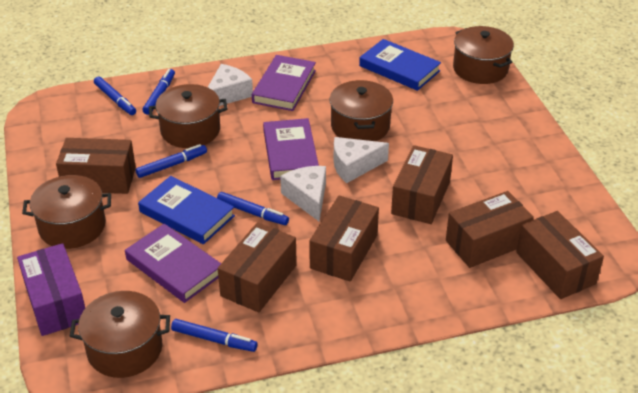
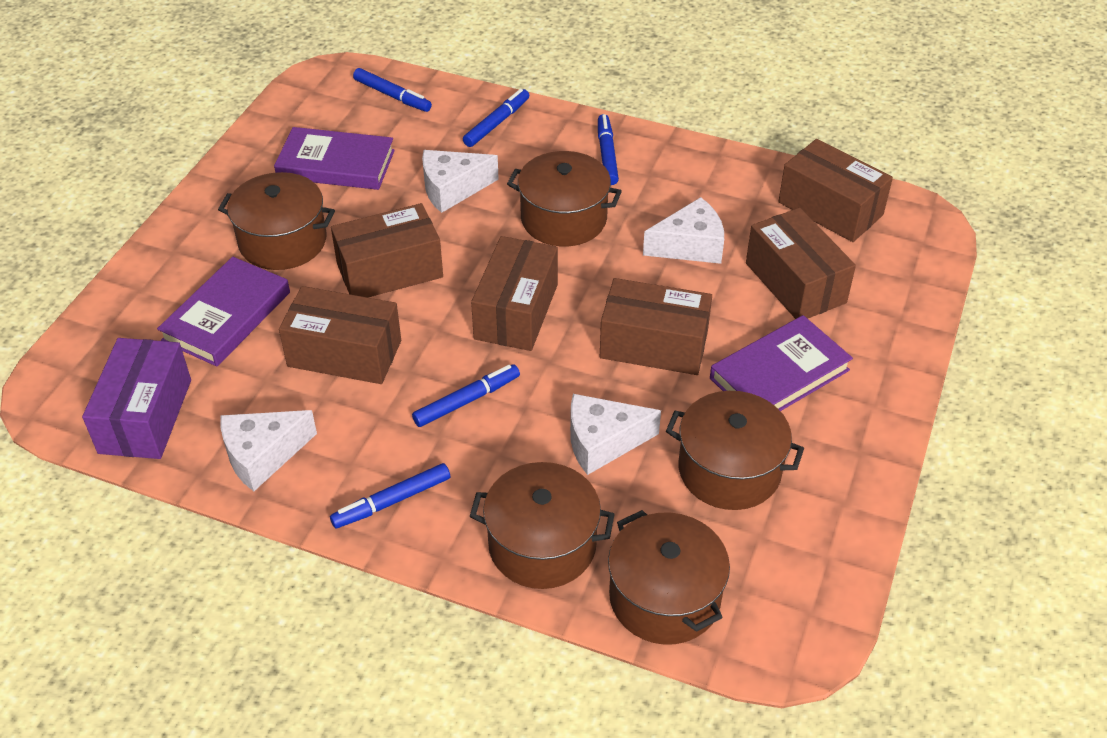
blue book: 2 -> 0
white cheese: 3 -> 4

